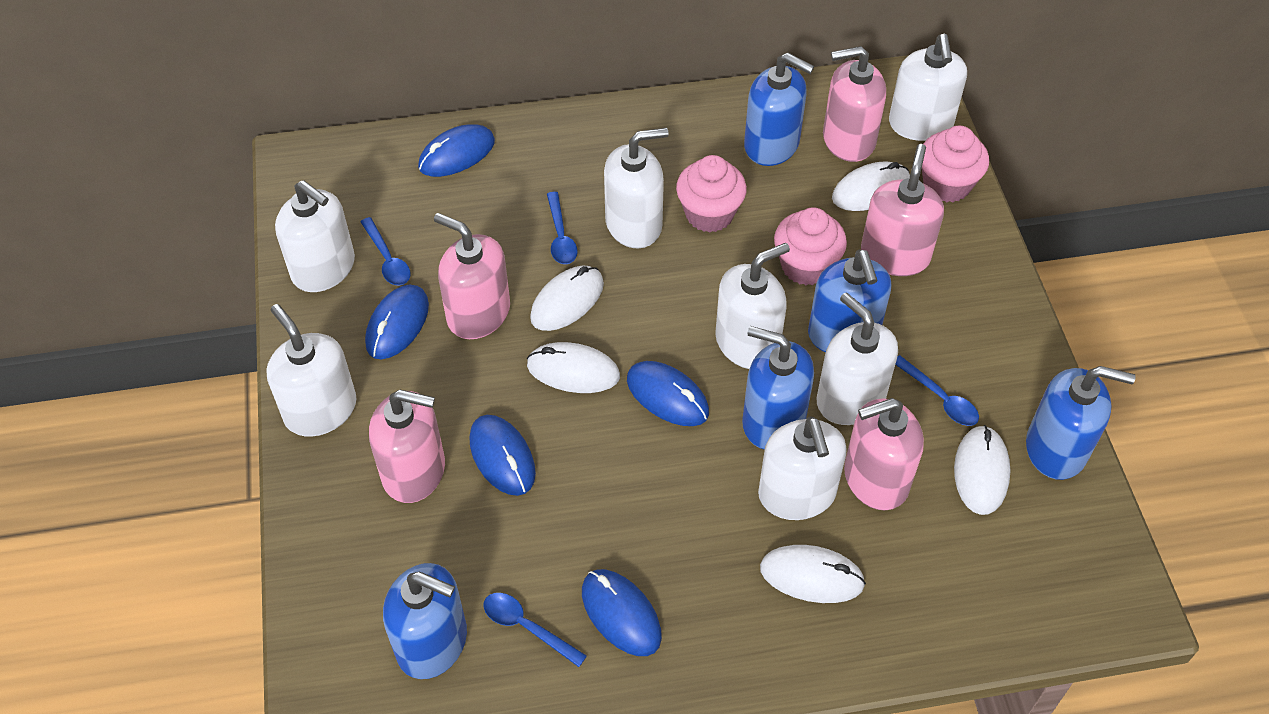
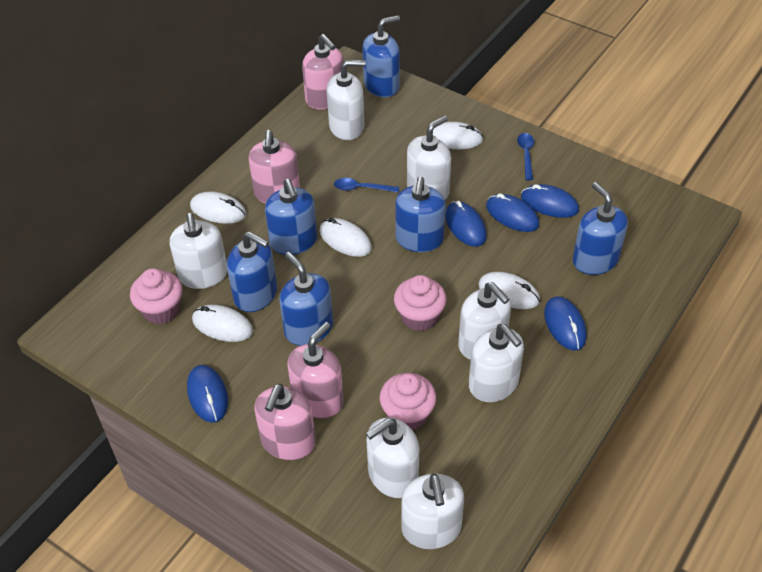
blue soap dispenser: 5 -> 6
blue spoon: 4 -> 2
pink soap dispenser: 5 -> 4

